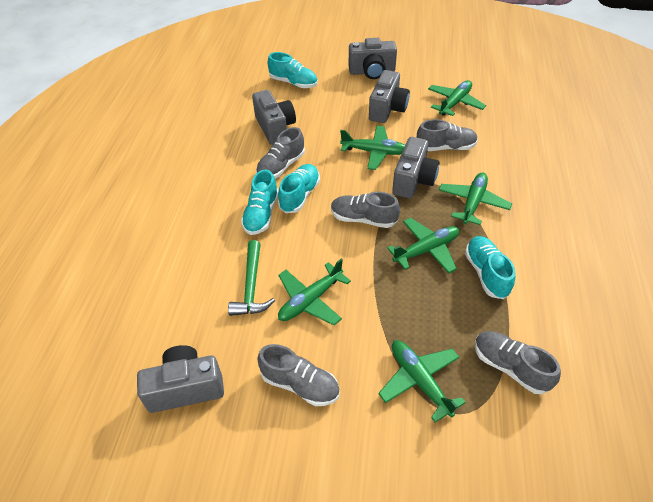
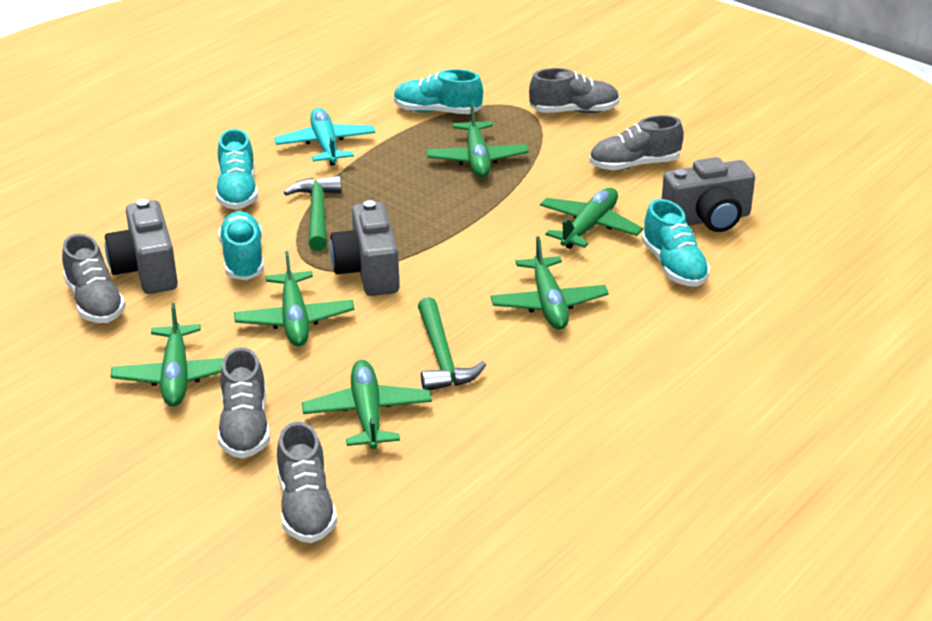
green hammer: 1 -> 2
grey camera: 5 -> 3
turquoise plane: 0 -> 1

